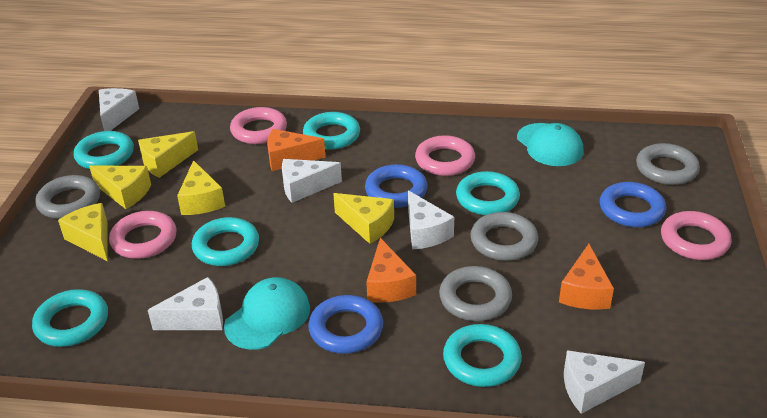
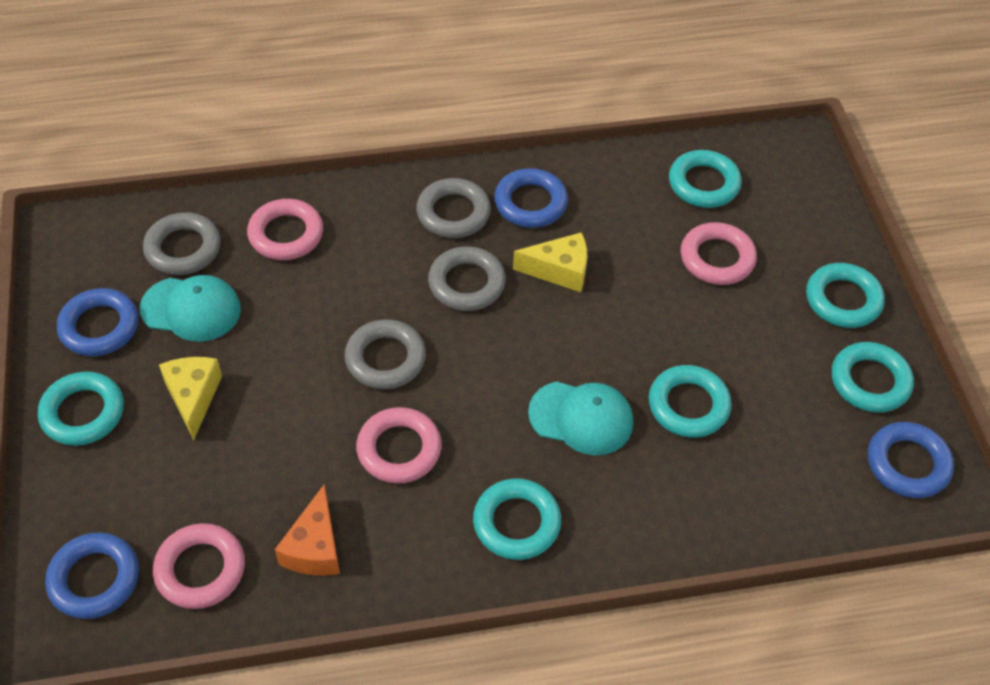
blue ring: 3 -> 4
orange cheese: 3 -> 1
white cheese: 5 -> 0
yellow cheese: 5 -> 2

